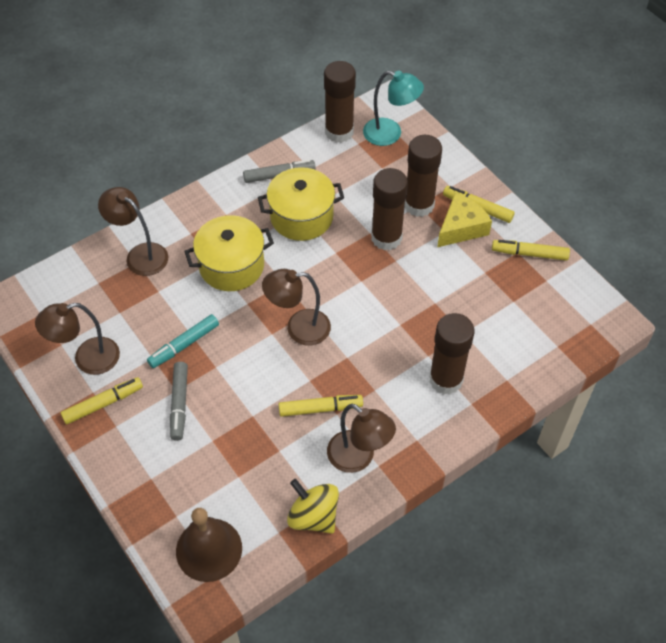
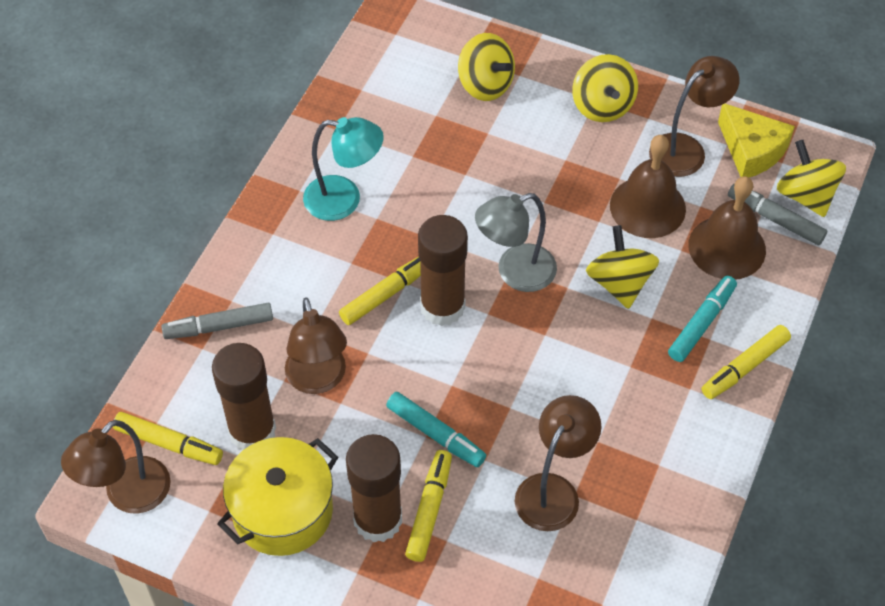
brown bell: 1 -> 2
brown glue stick: 4 -> 3
grey lamp: 0 -> 1
turquoise marker: 1 -> 2
yellow pot: 2 -> 1
yellow spinning top: 1 -> 4

